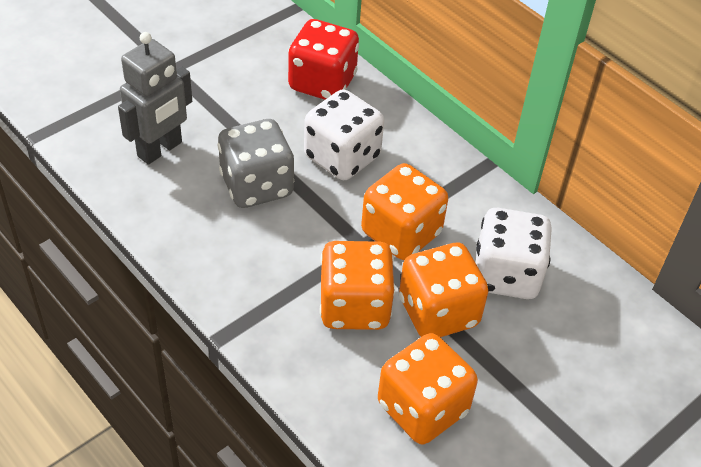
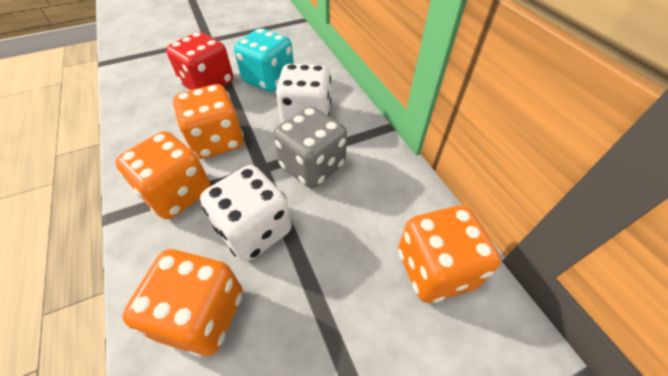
grey robot: 1 -> 0
turquoise dice: 0 -> 1

